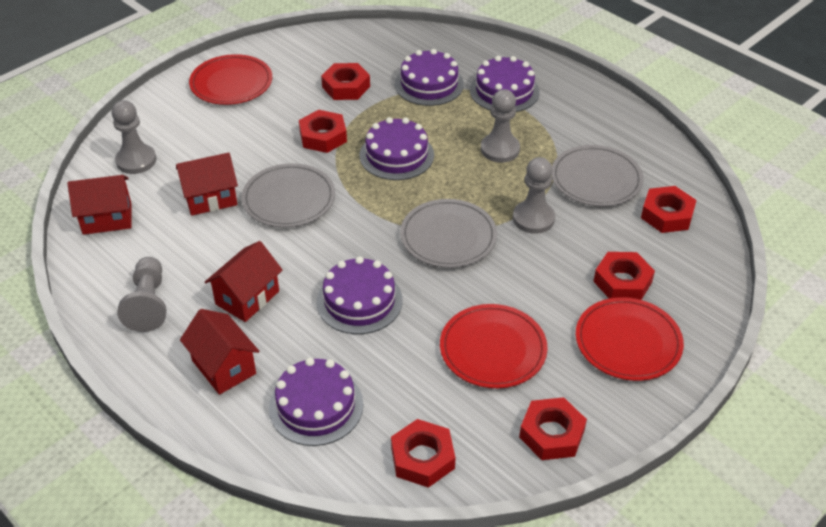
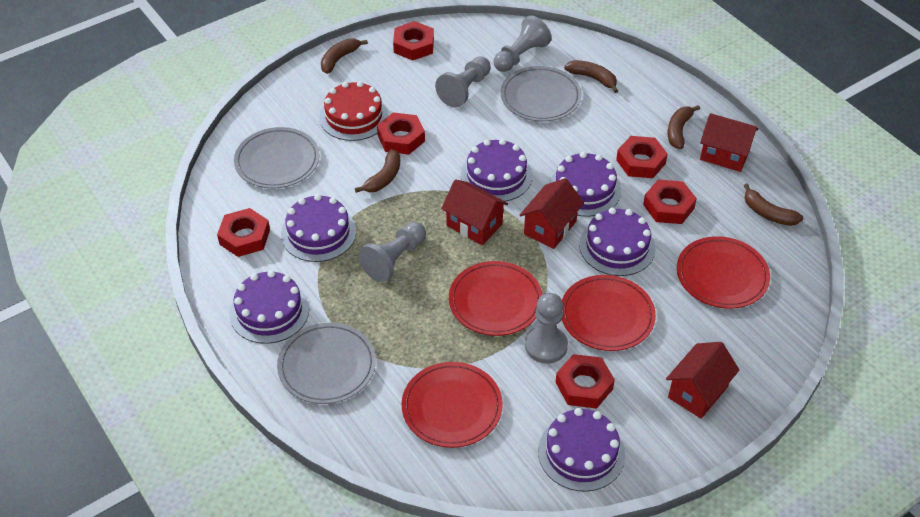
brown banana: 0 -> 5
purple cake: 5 -> 6
red cake: 0 -> 1
red plate: 3 -> 4

